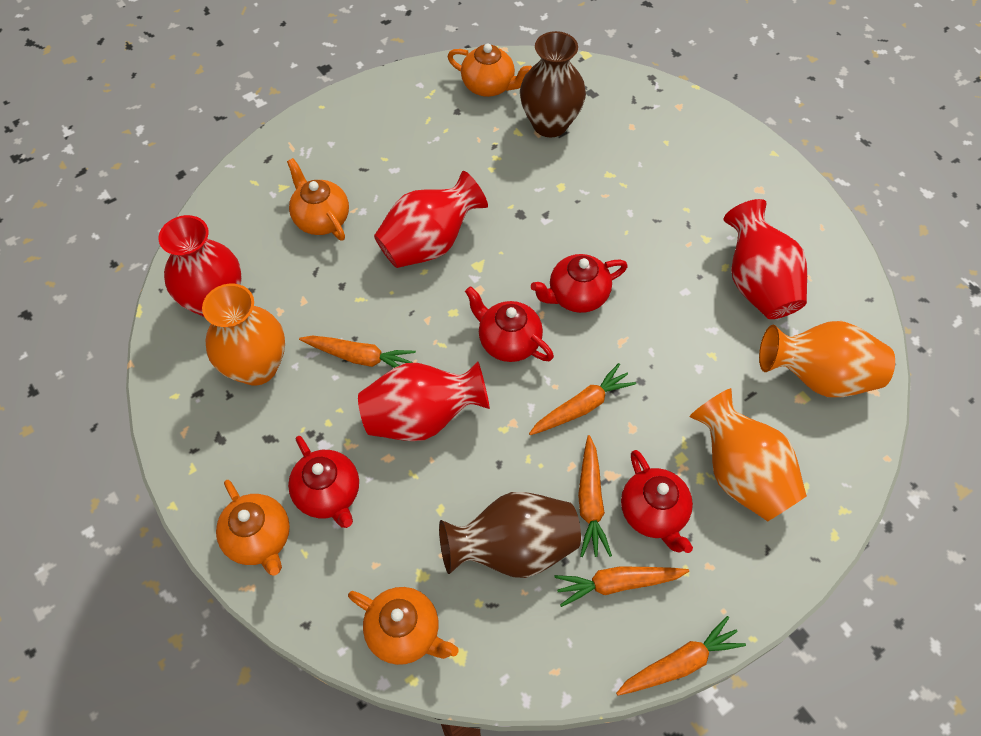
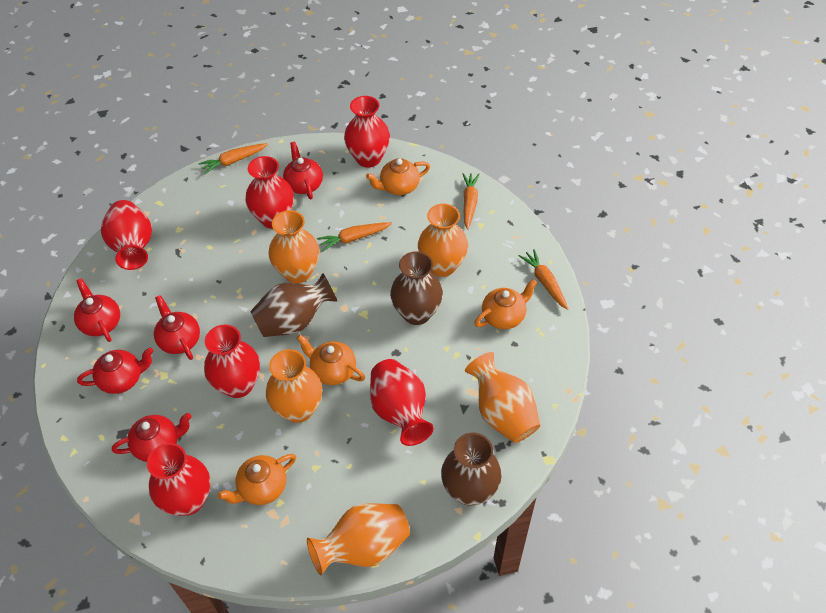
brown vase: 2 -> 3
orange carrot: 5 -> 4
orange vase: 3 -> 5
red teapot: 4 -> 5
red vase: 4 -> 6

